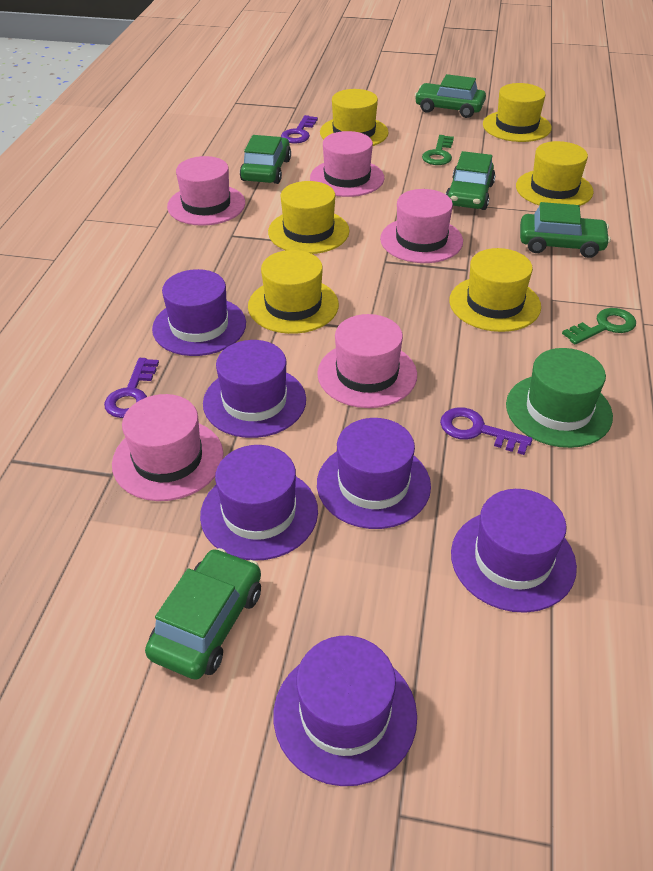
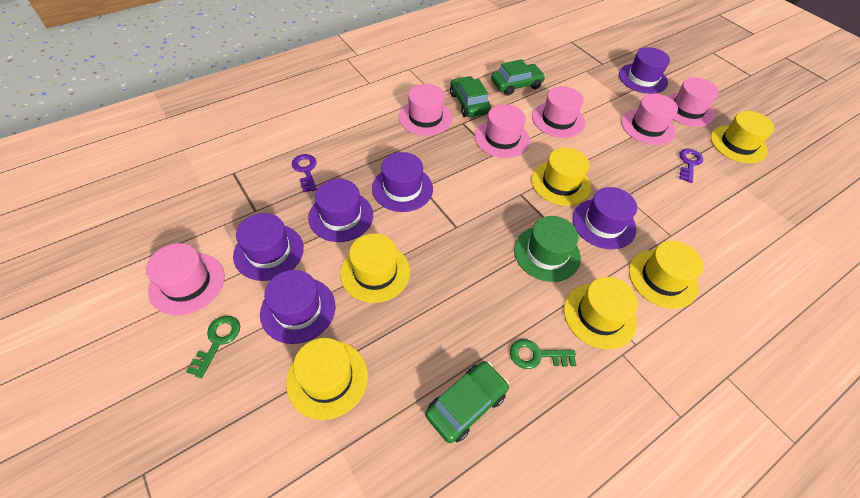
green car: 5 -> 3
pink hat: 5 -> 6
purple key: 3 -> 2

